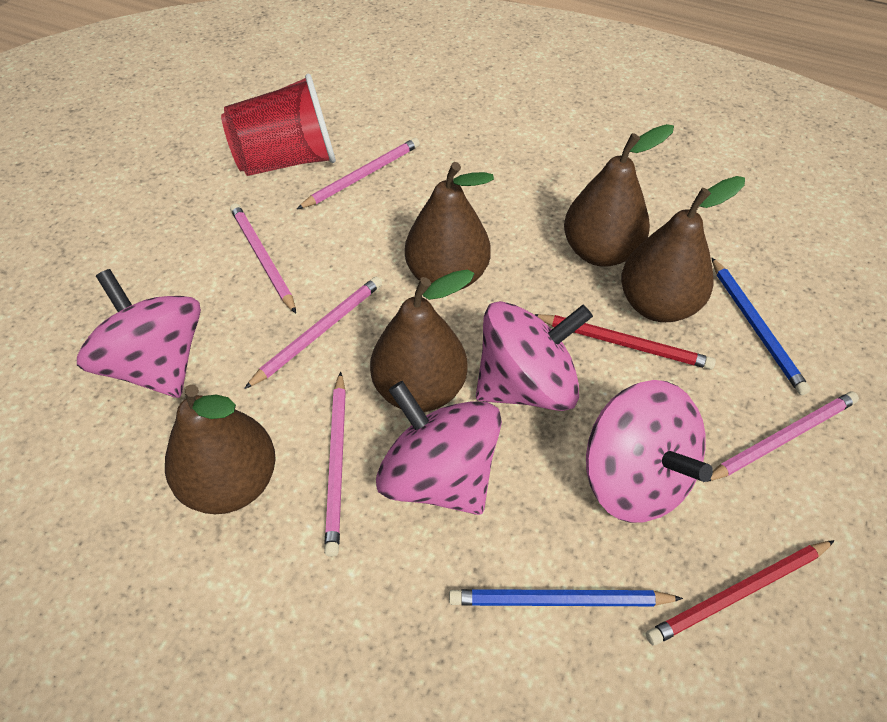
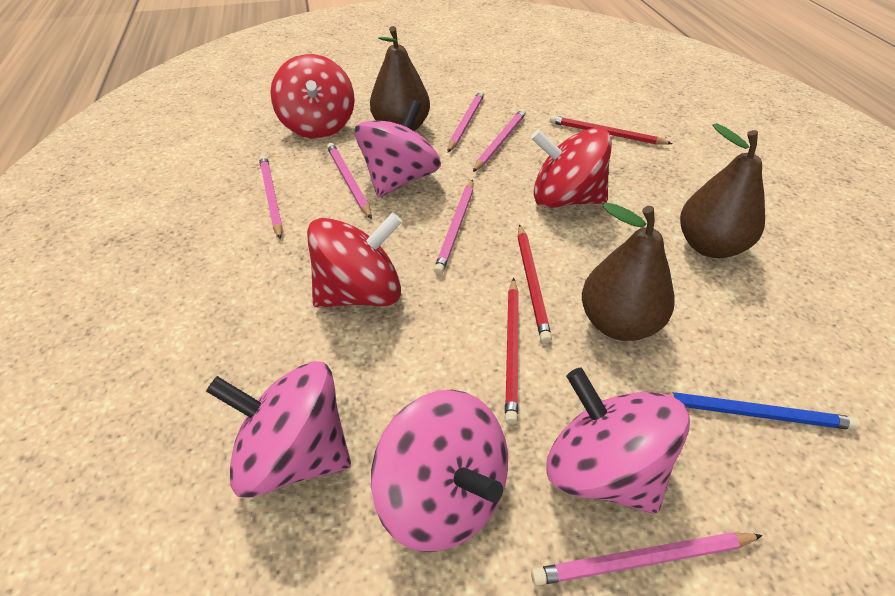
blue pencil: 2 -> 1
brown pear: 5 -> 3
pink pencil: 5 -> 6
red cup: 1 -> 0
red pencil: 2 -> 3
red spinning top: 0 -> 3

